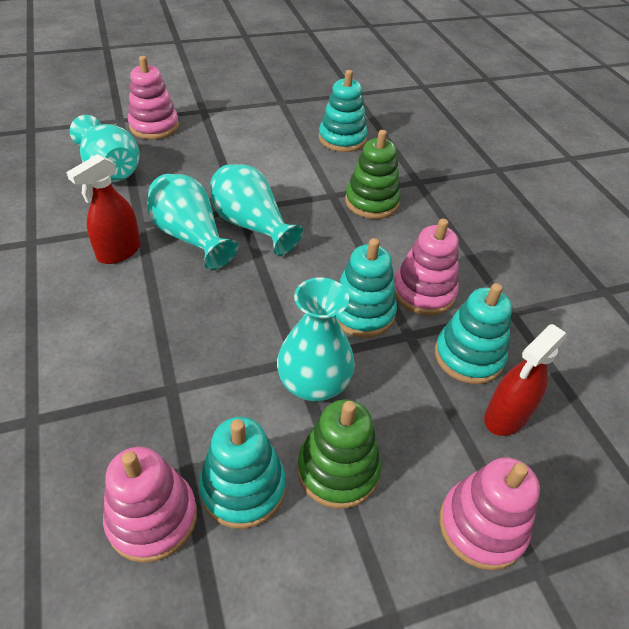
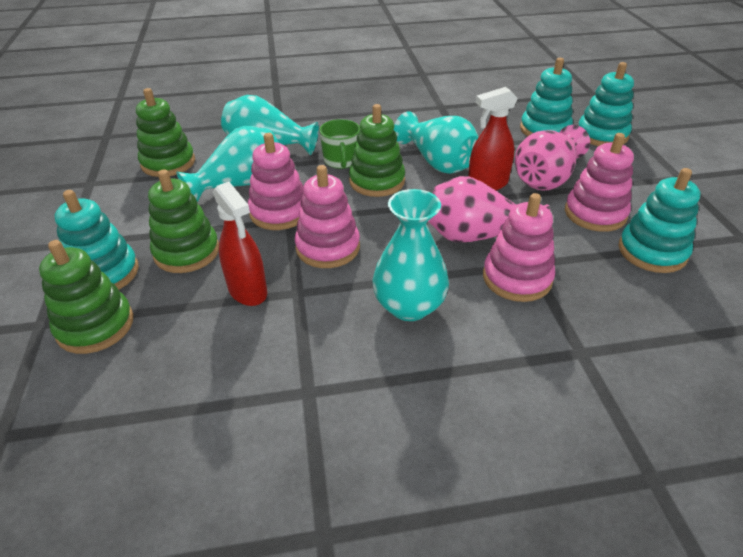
green mug: 0 -> 1
green stacking toy: 2 -> 4
pink vase: 0 -> 2

